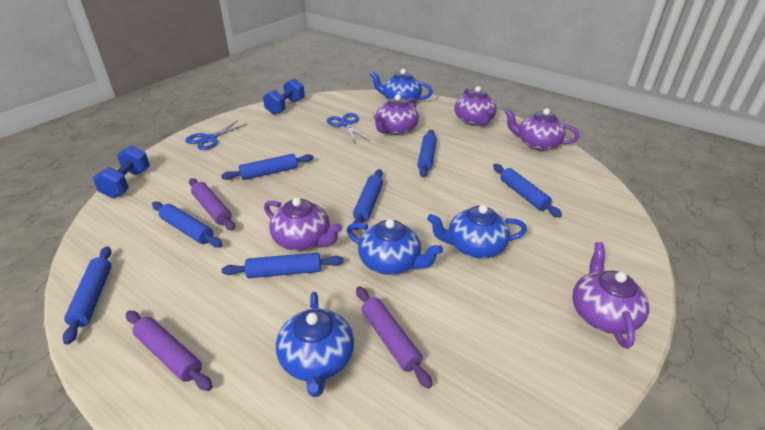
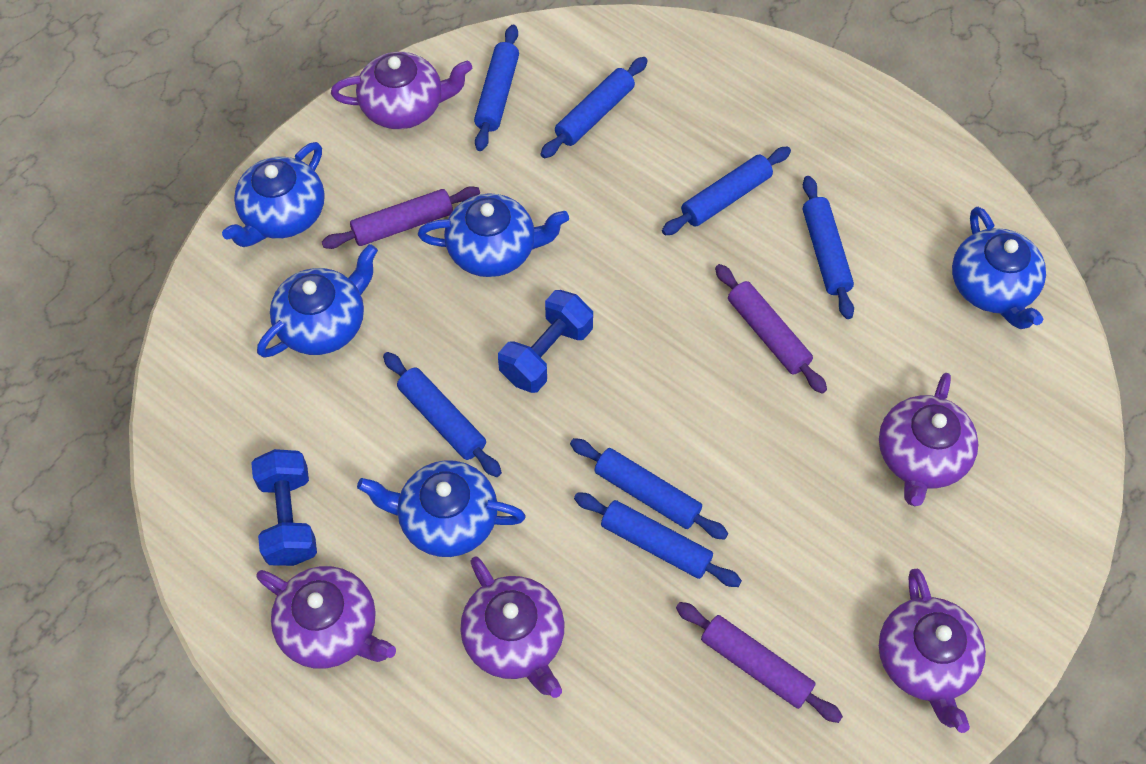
blue scissors: 2 -> 0
blue teapot: 4 -> 5

